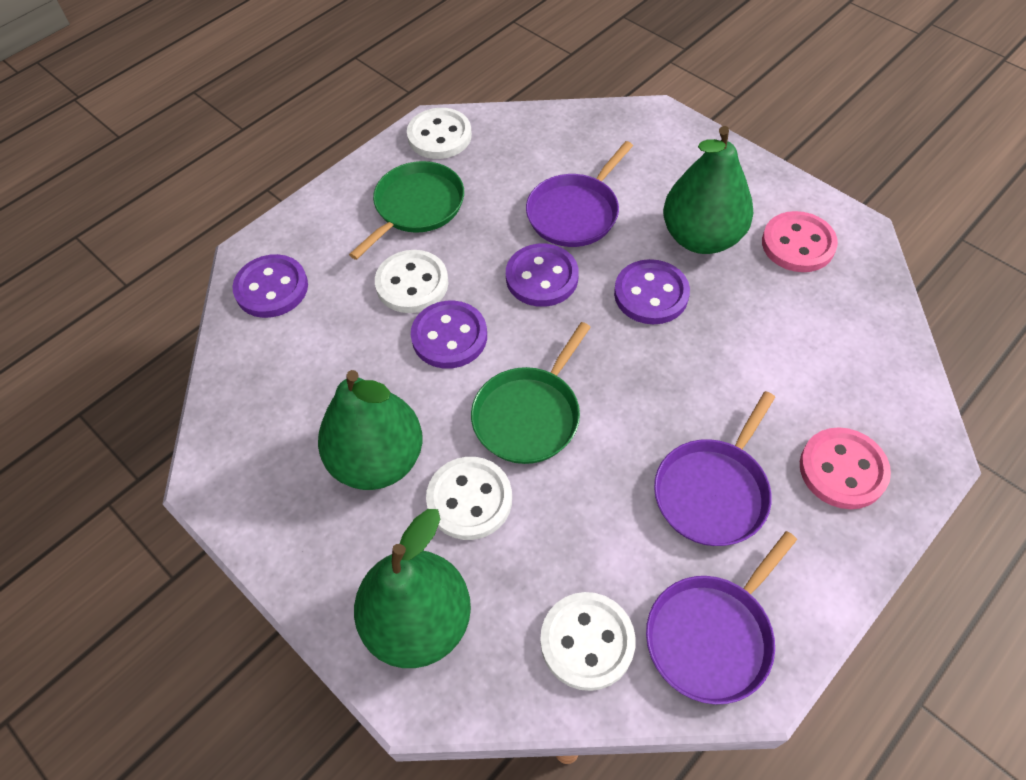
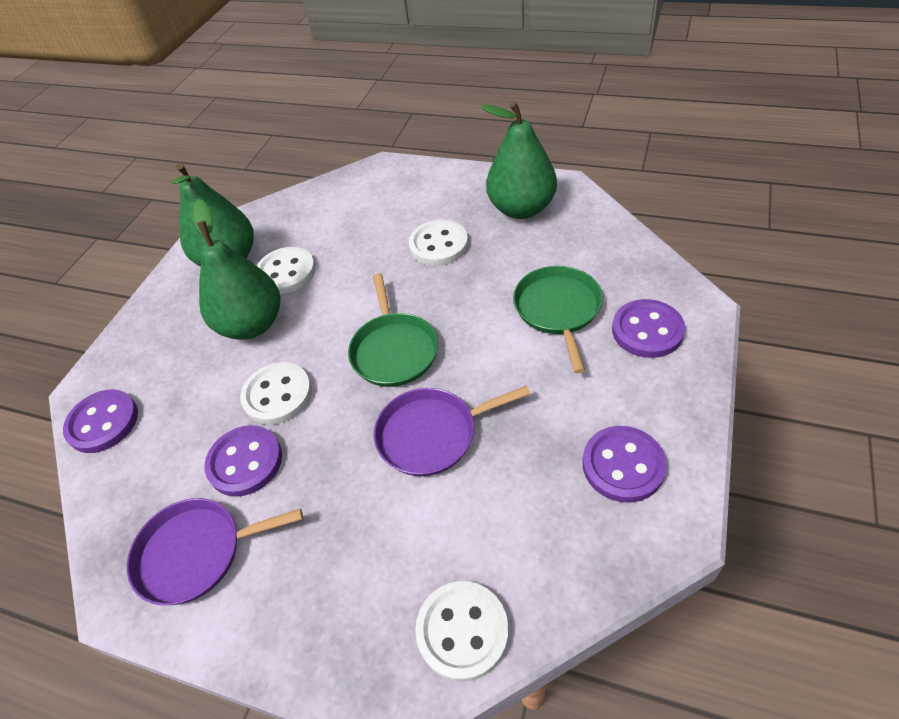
pink button: 2 -> 0
purple pan: 3 -> 2

